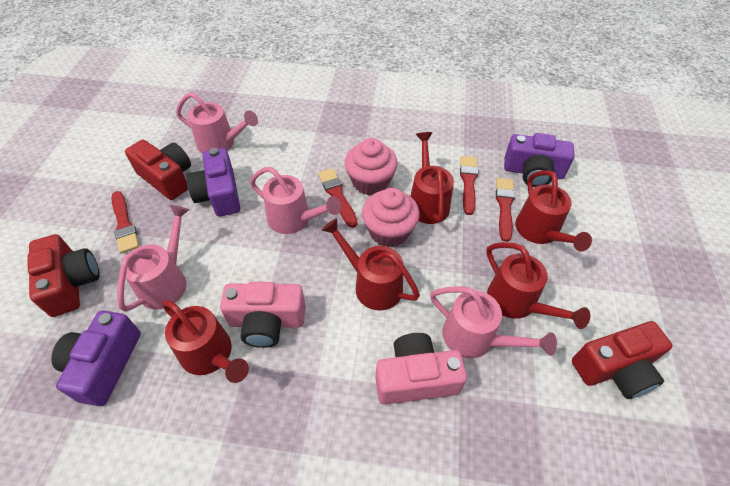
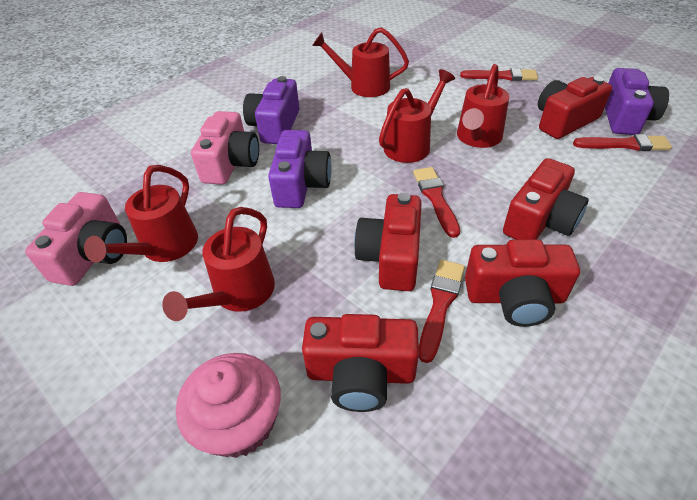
pink cupcake: 2 -> 1
pink watering can: 4 -> 0
red camera: 3 -> 5

